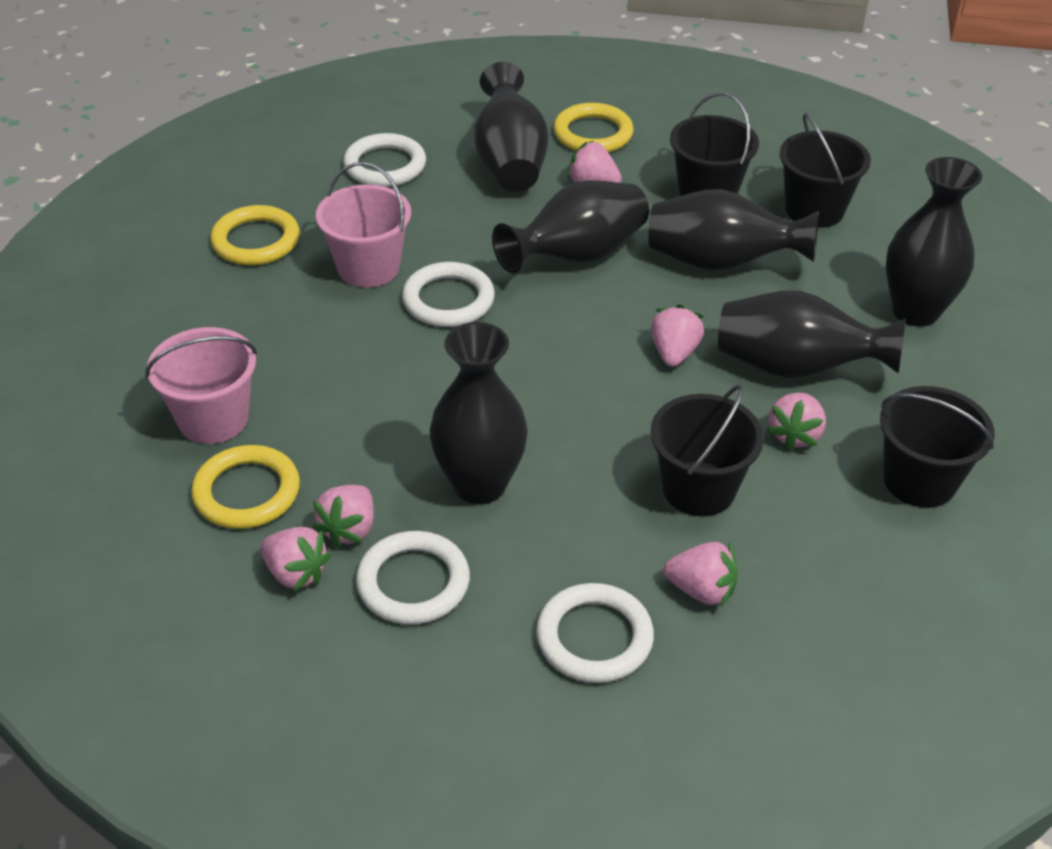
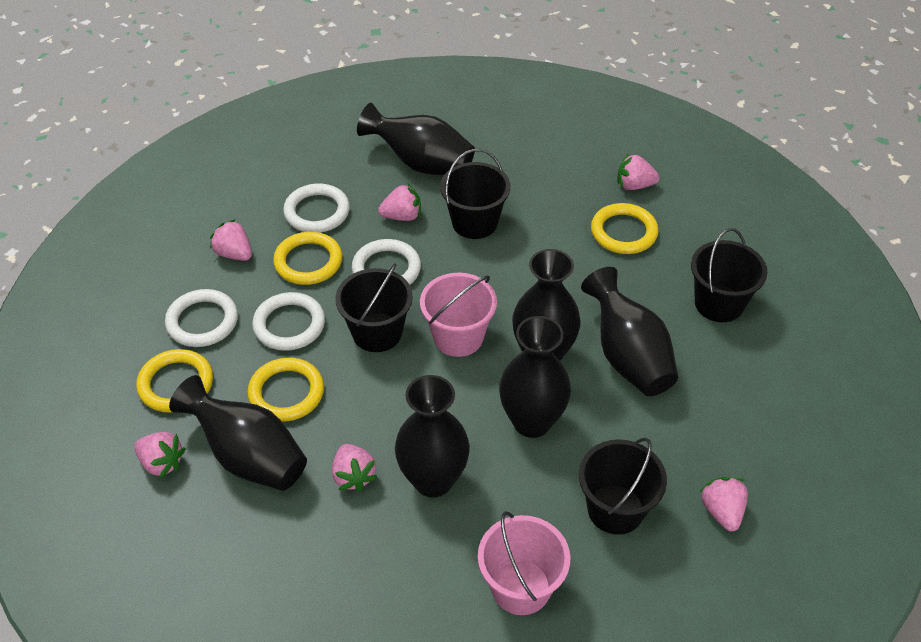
yellow ring: 3 -> 4

